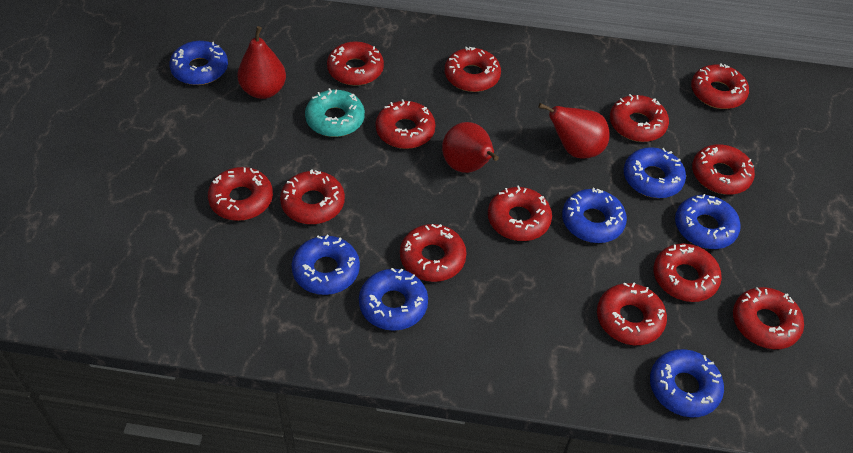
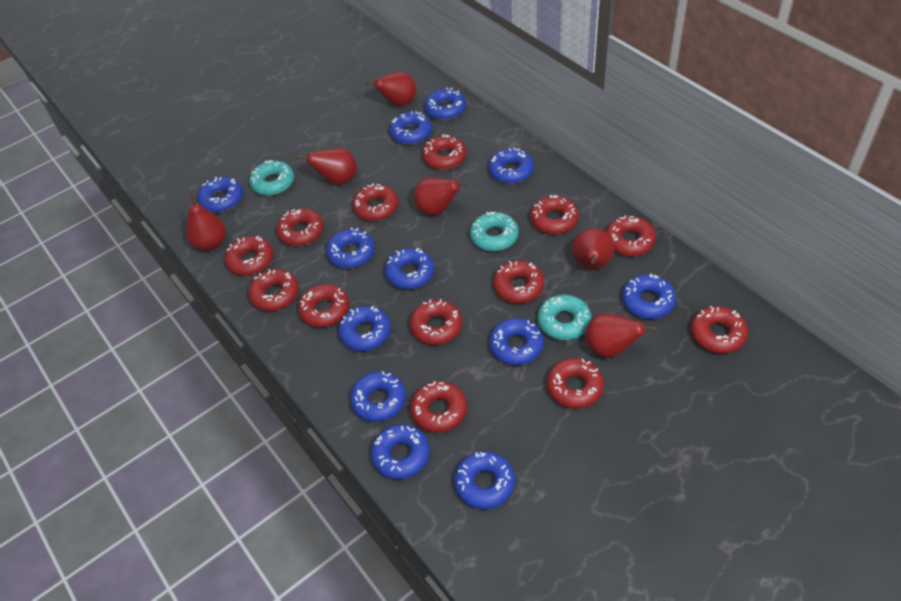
blue donut: 7 -> 12
red pear: 3 -> 6
turquoise donut: 1 -> 3

